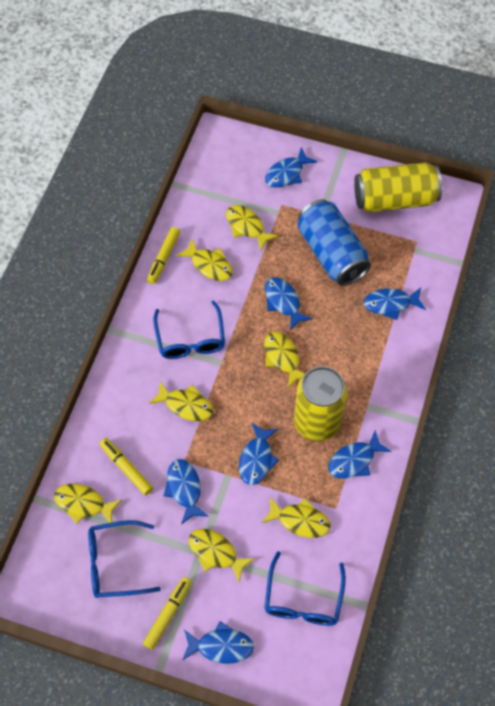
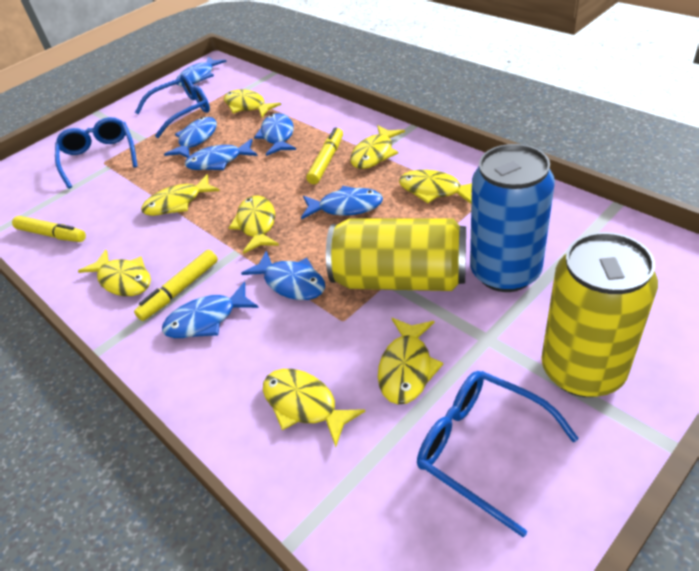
yellow fish: 7 -> 8

